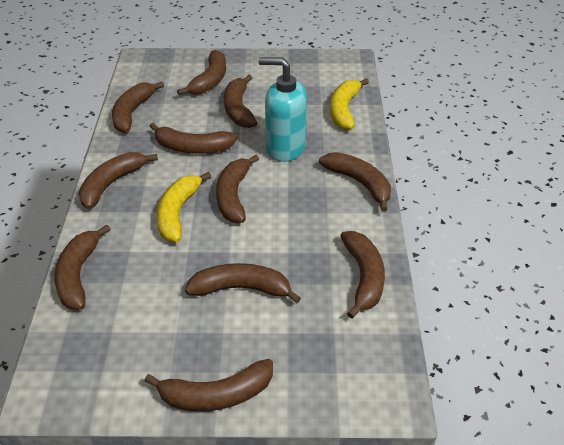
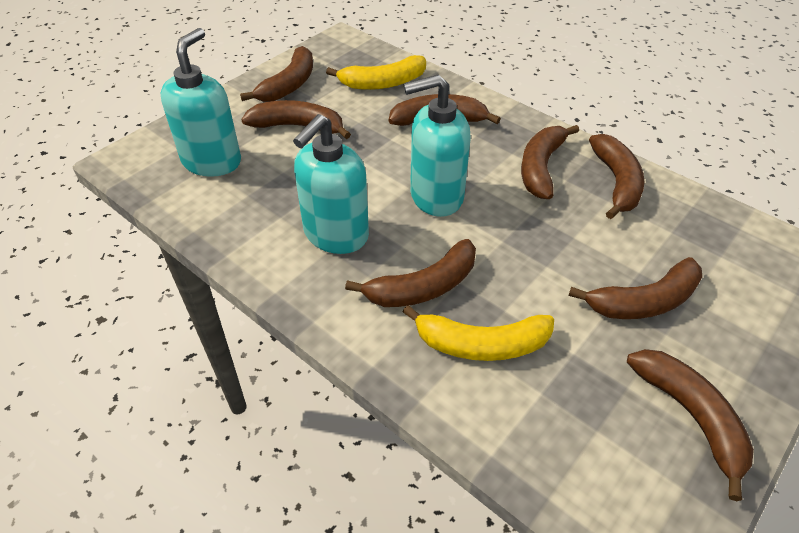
brown banana: 11 -> 8
turquoise soap dispenser: 1 -> 3

